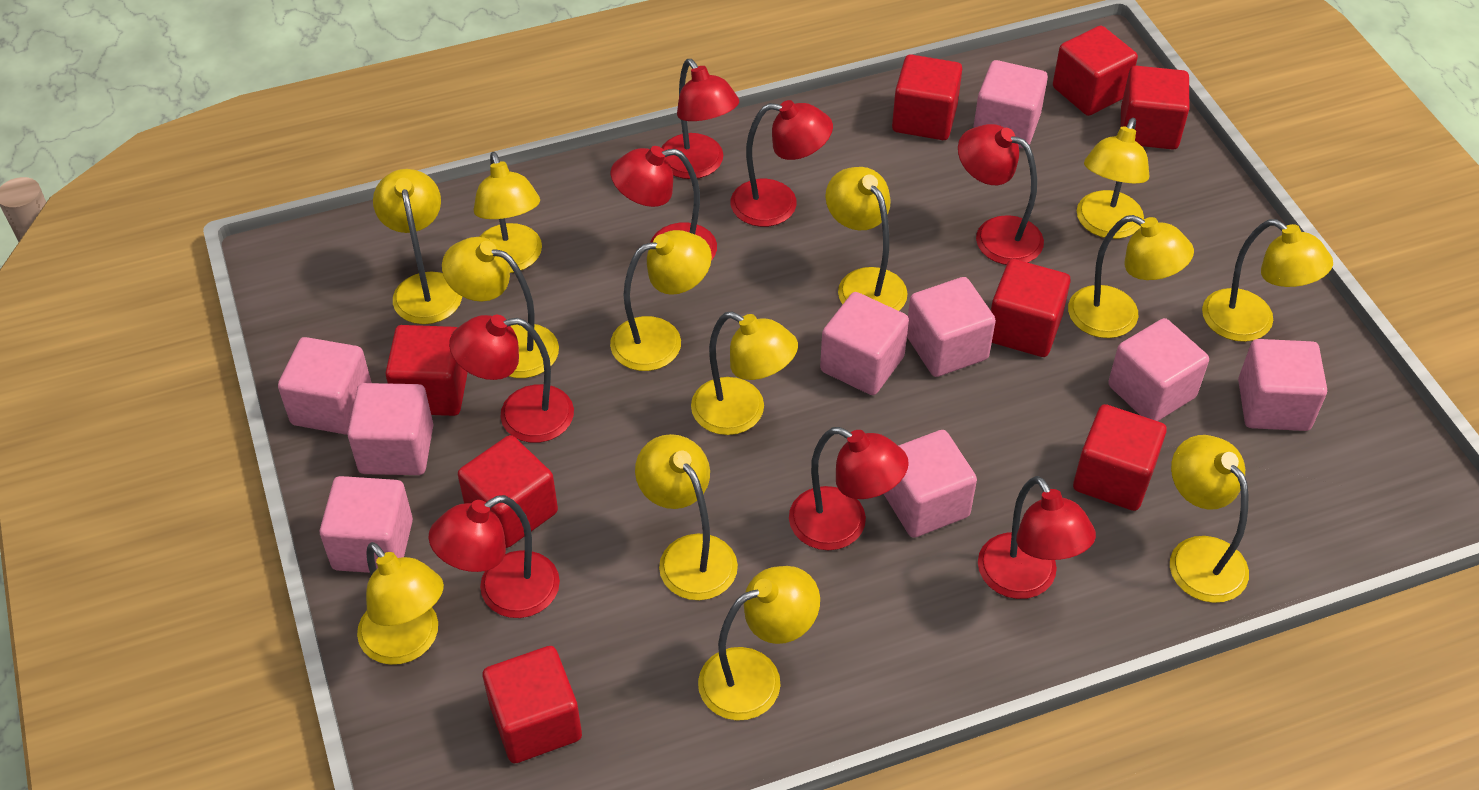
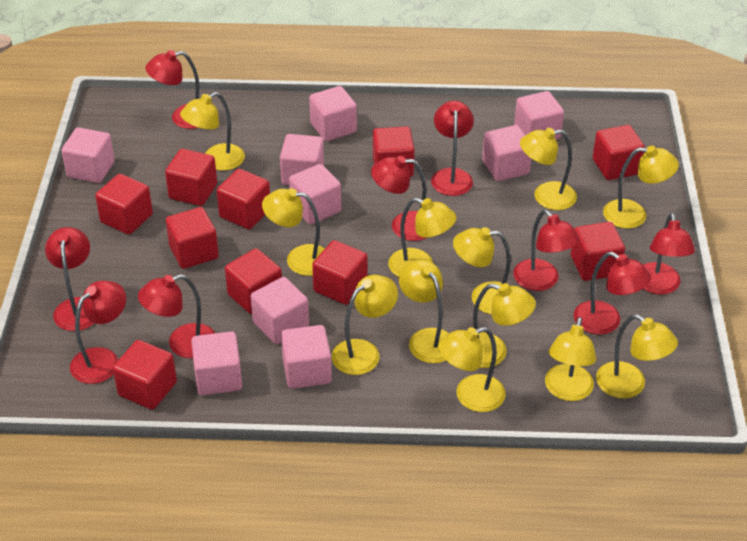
red cube: 8 -> 10
red lamp: 8 -> 9
yellow lamp: 13 -> 12

